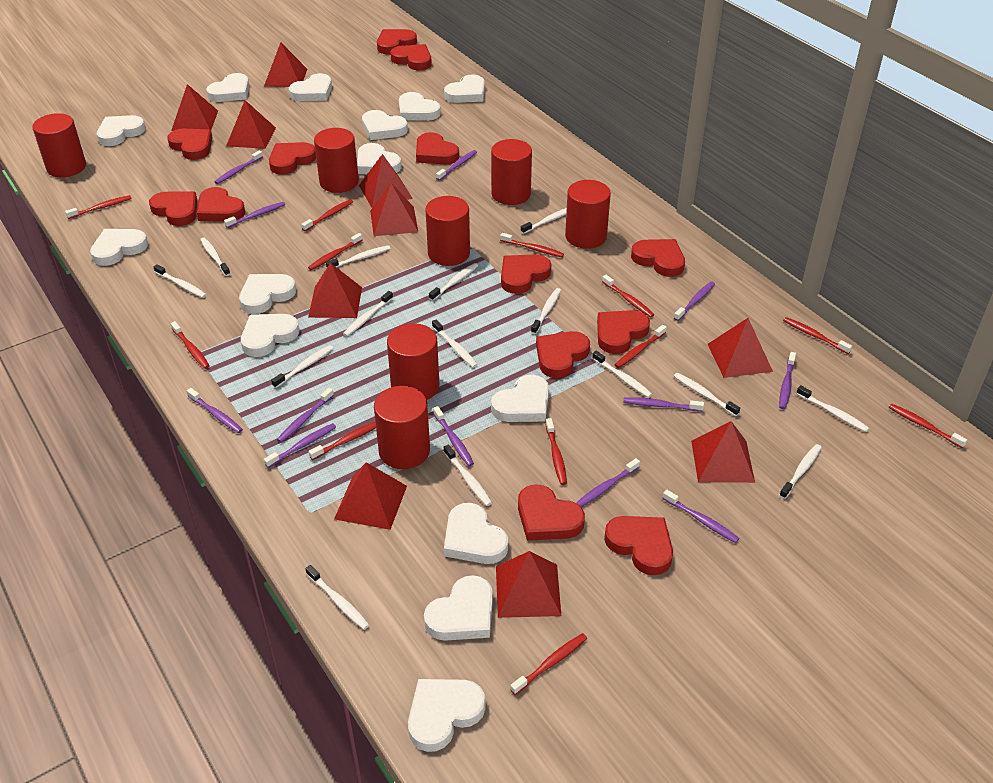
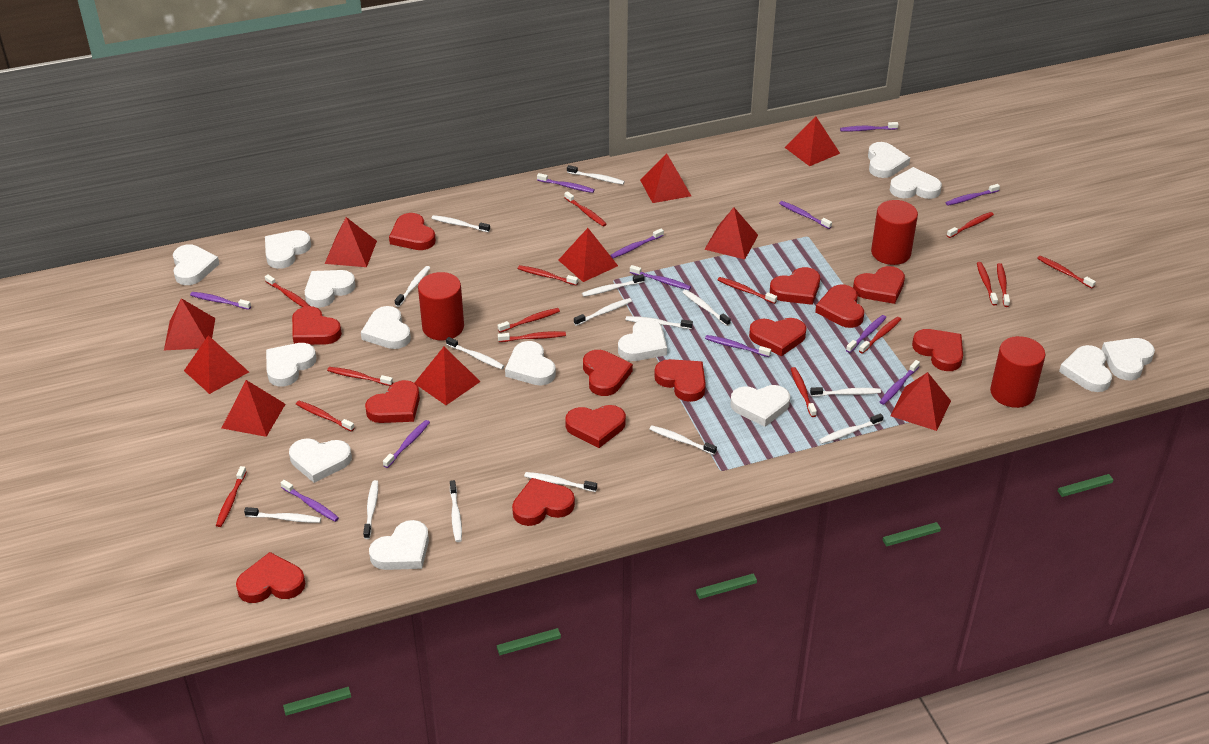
red cylinder: 7 -> 3
red toothbrush: 12 -> 15

